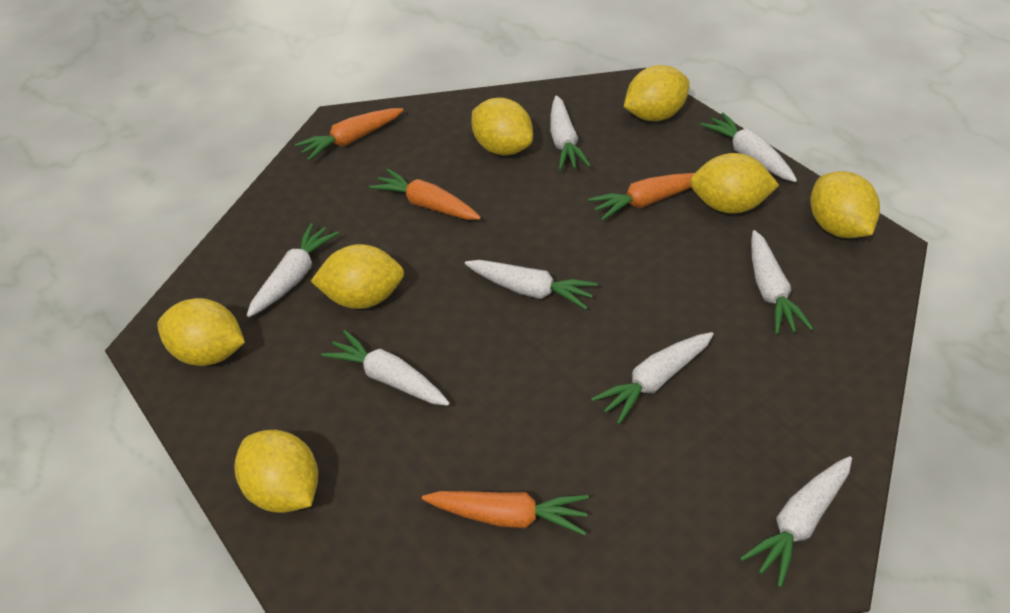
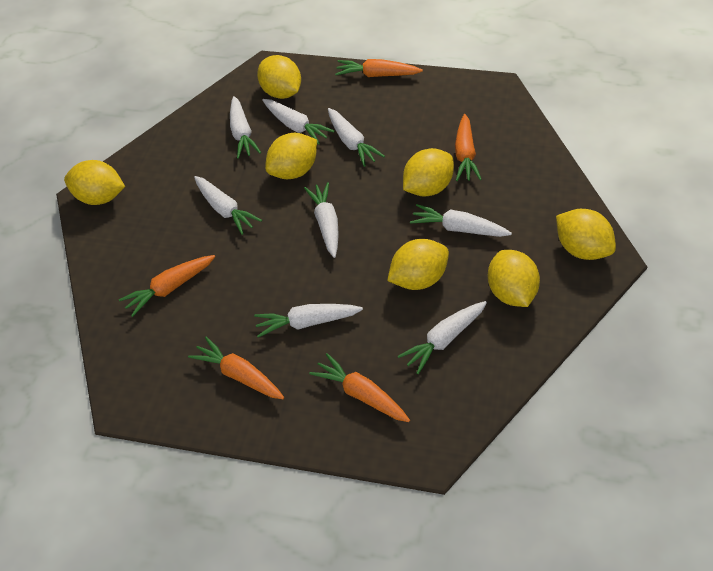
orange carrot: 4 -> 5

